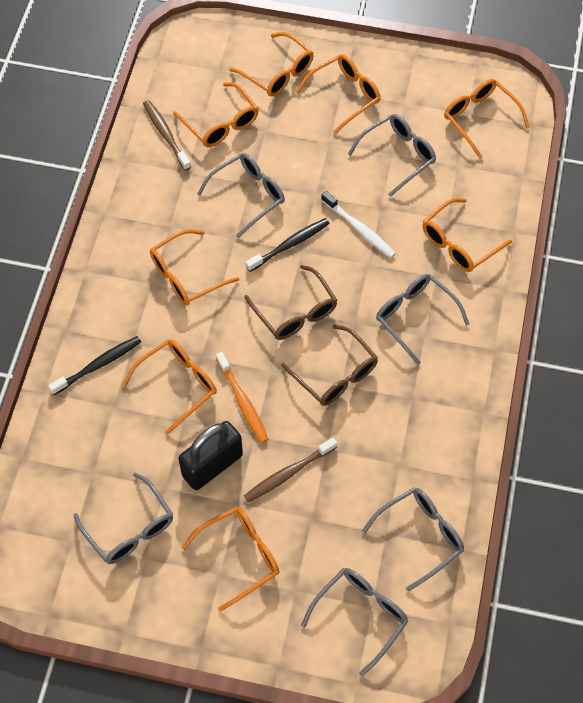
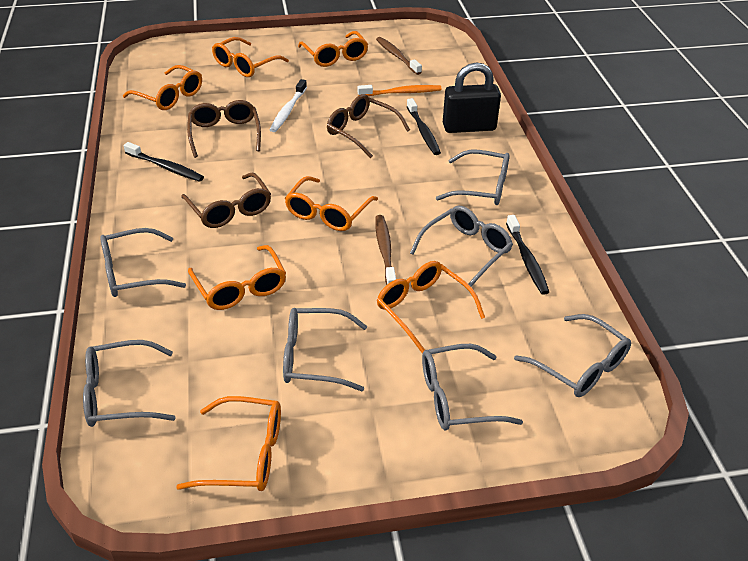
black toothbrush: 2 -> 3
brown glasses: 2 -> 3
grey glasses: 6 -> 7
orange glasses: 8 -> 7

